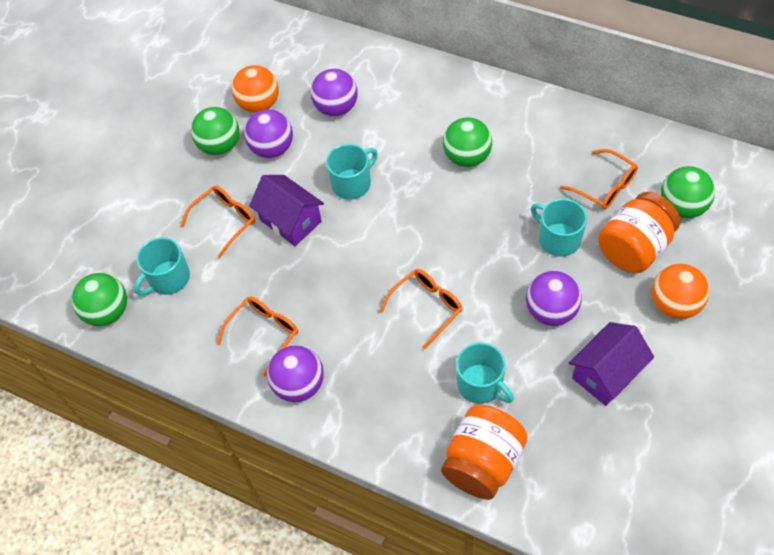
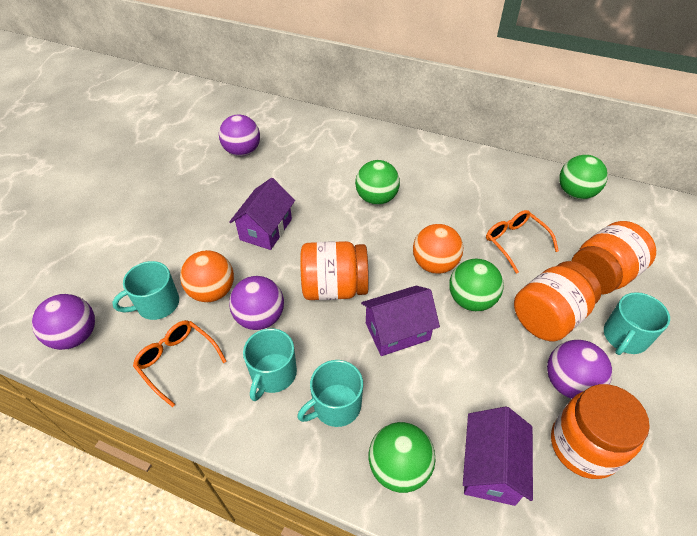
orange glasses: 4 -> 2
orange jar: 2 -> 4
purple house: 2 -> 3

